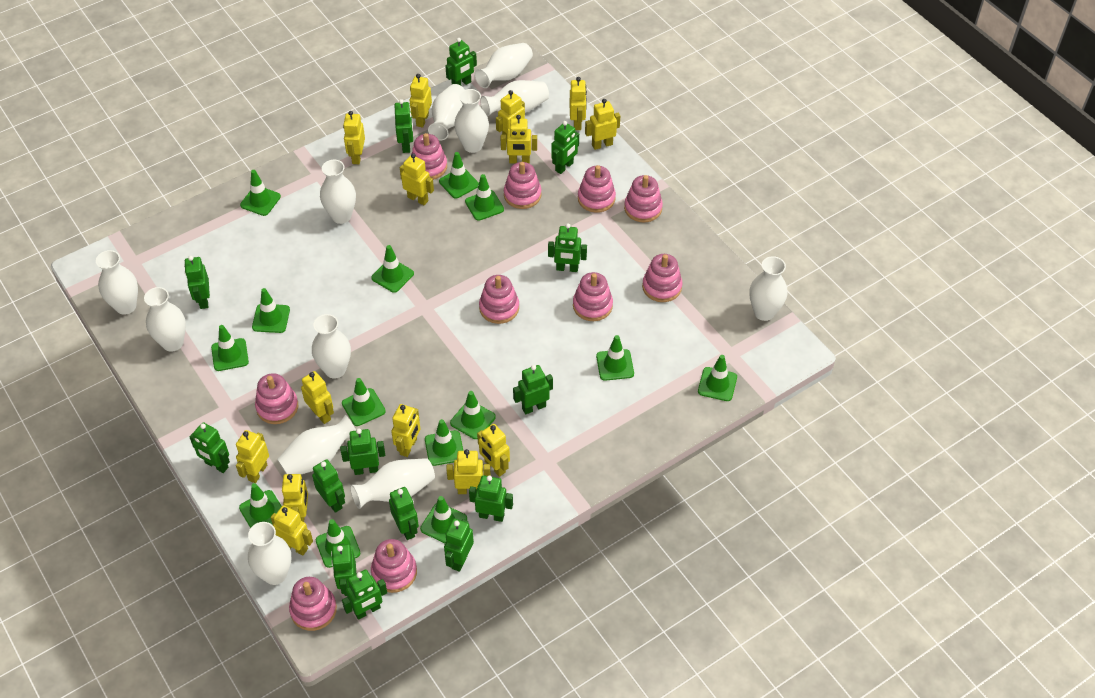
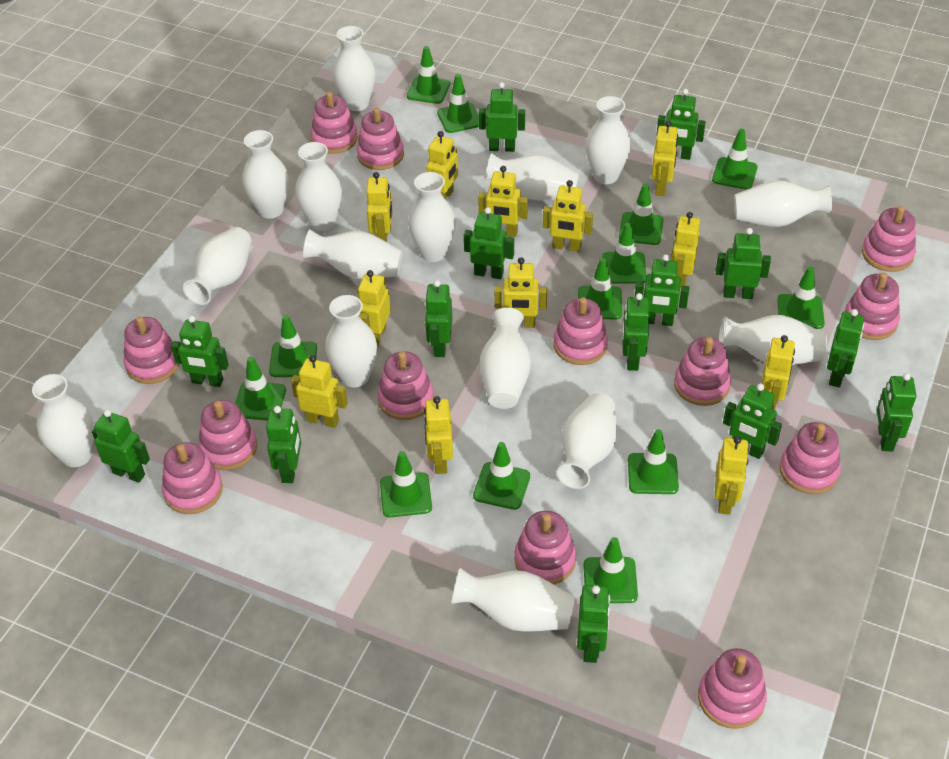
green traffic cone: 14 -> 13
pink stacking toy: 10 -> 13
white vase: 12 -> 15
yellow robot: 14 -> 12

